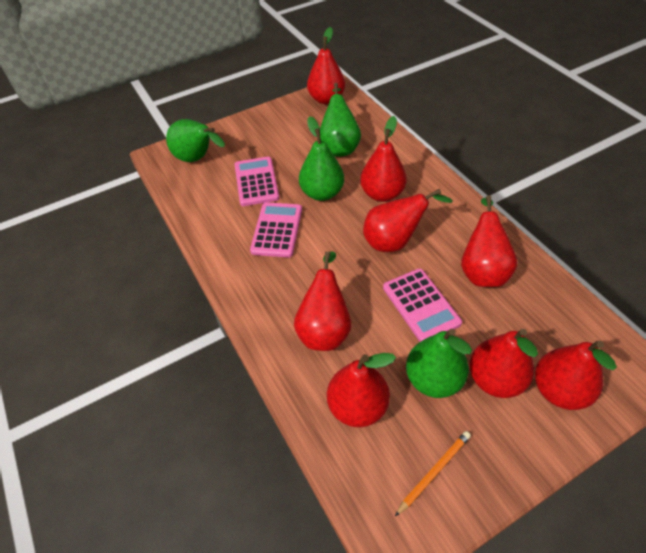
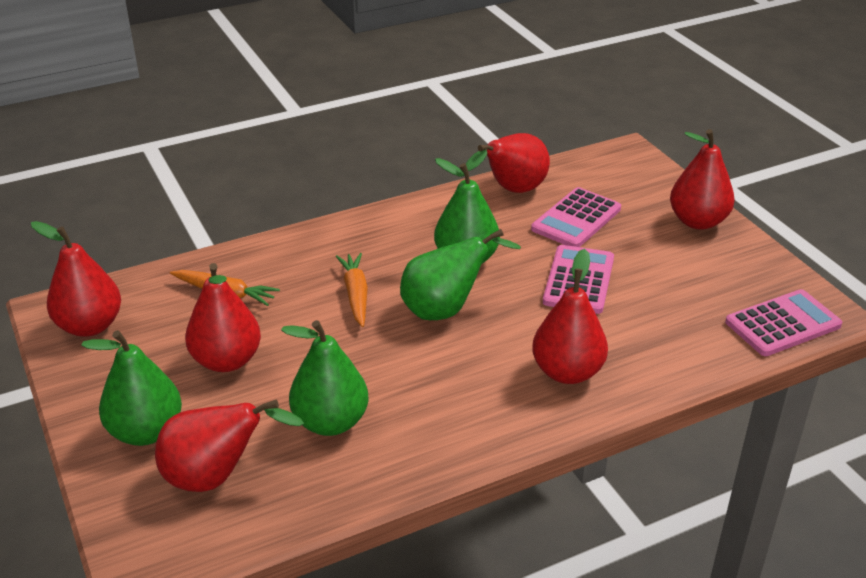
orange carrot: 0 -> 2
orange pencil: 1 -> 0
red pear: 8 -> 6

